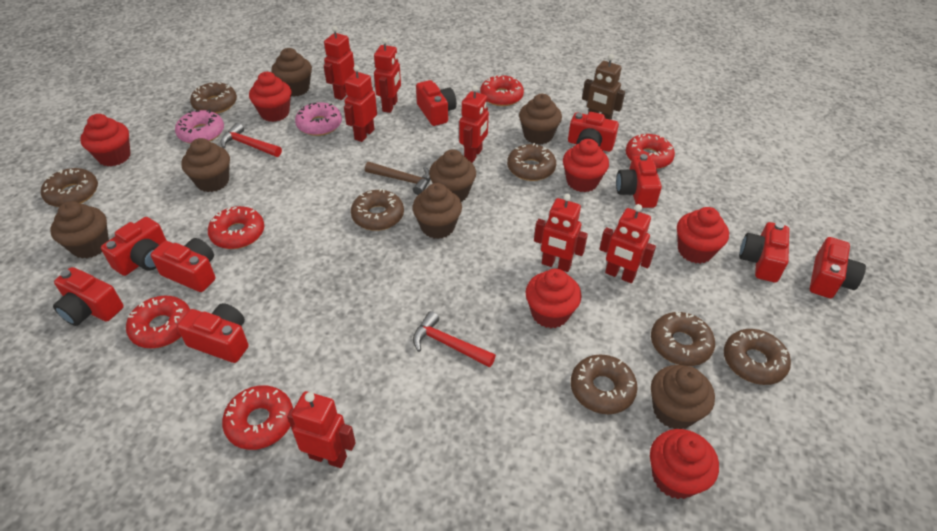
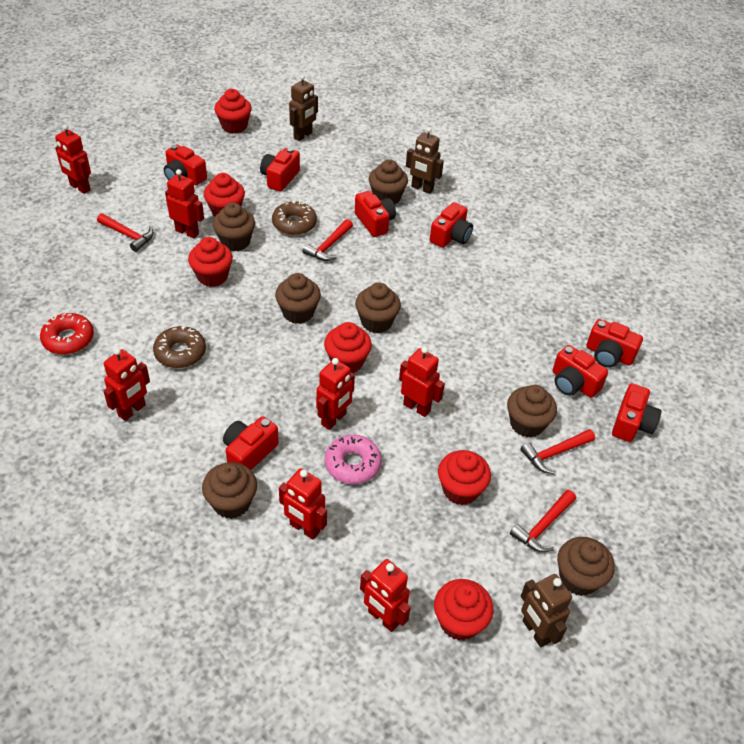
brown donut: 7 -> 2
brown hammer: 1 -> 0
brown robot: 1 -> 3
pink donut: 2 -> 1
red camera: 9 -> 8
red donut: 5 -> 1
red hammer: 2 -> 4

